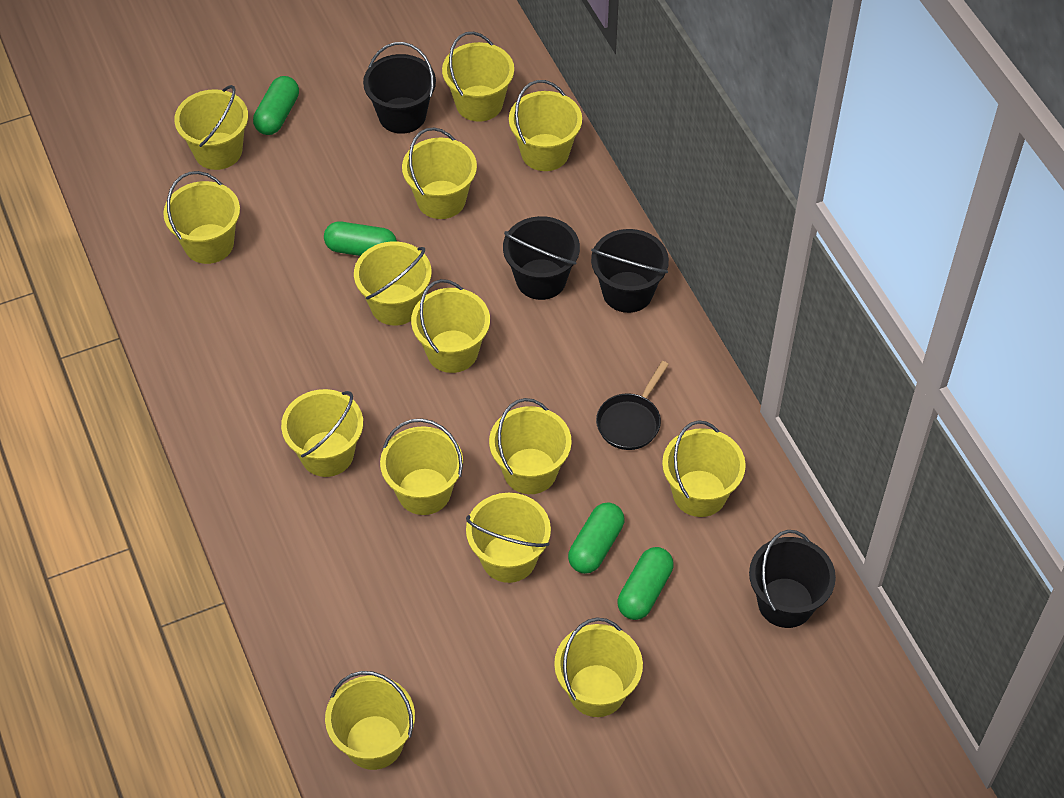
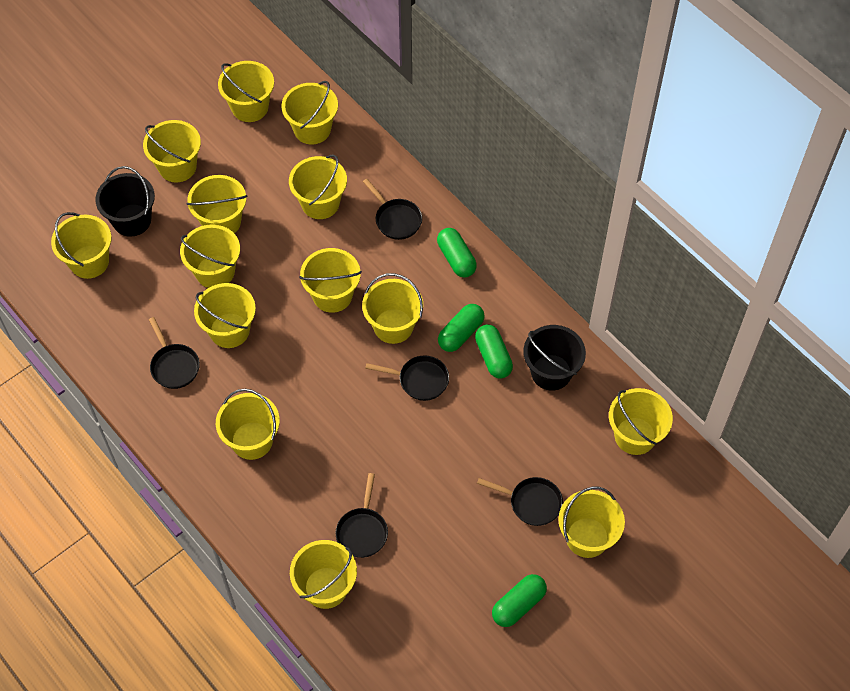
black bucket: 4 -> 2
black pan: 1 -> 5

